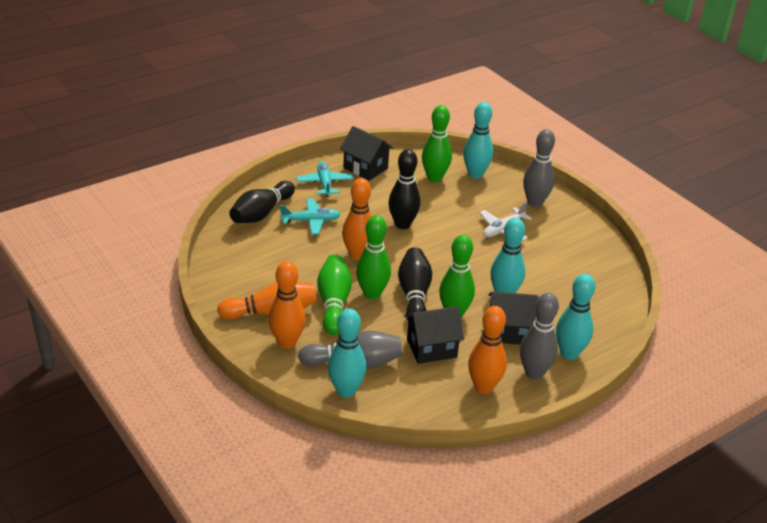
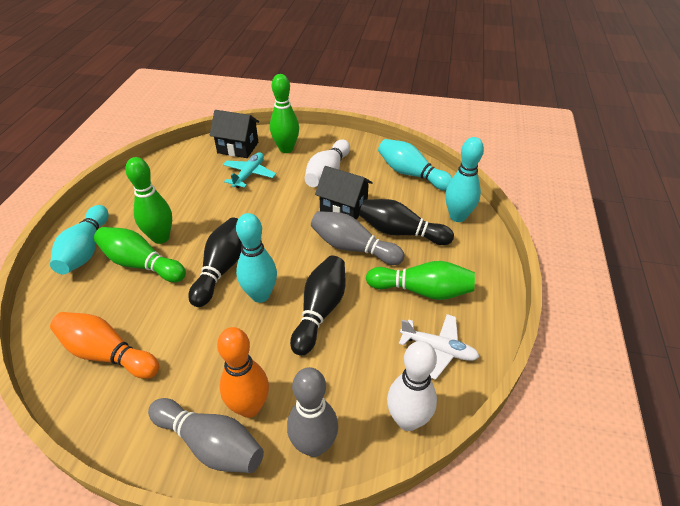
black house: 3 -> 2
orange bowling pin: 4 -> 2
turquoise plane: 2 -> 1
white bowling pin: 0 -> 2

